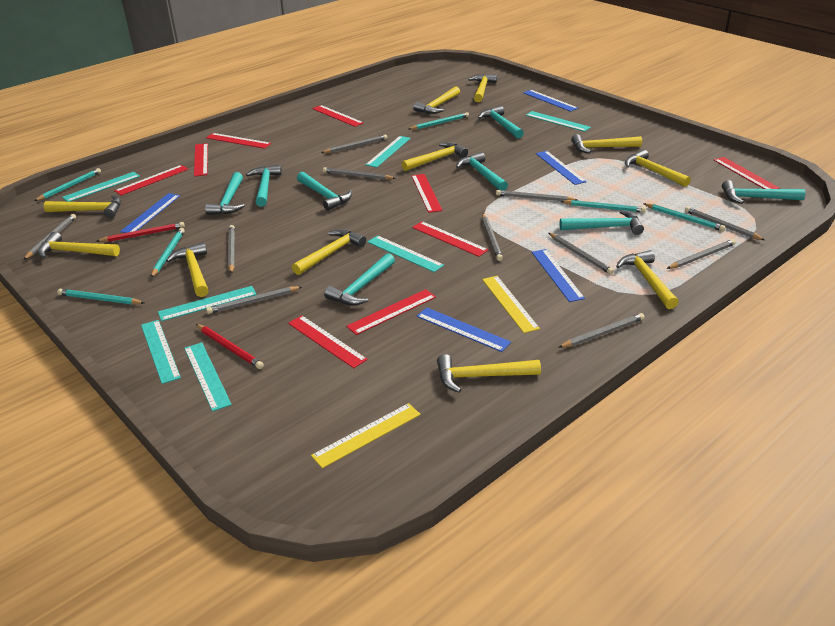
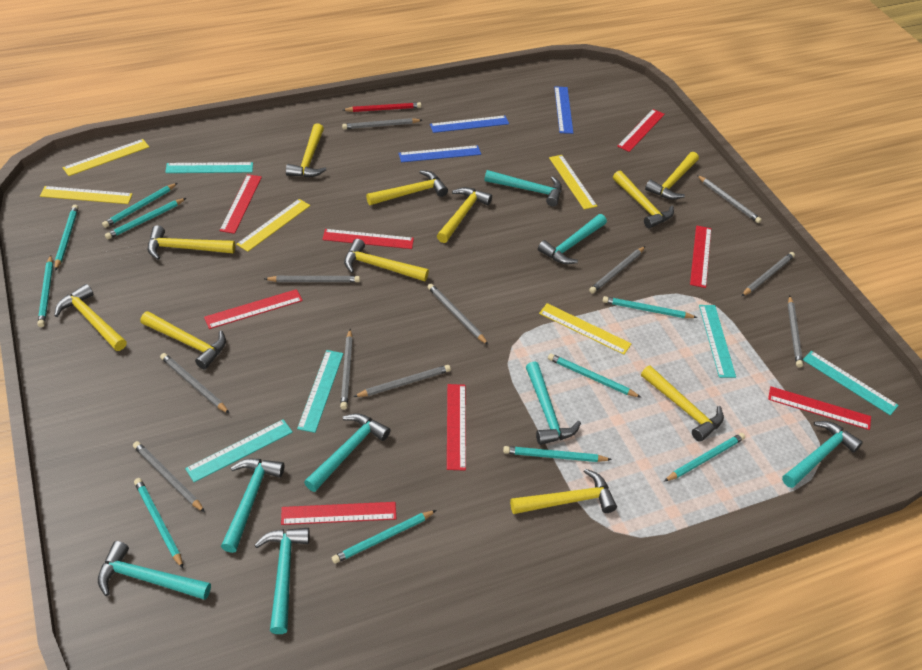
blue ruler: 5 -> 3
red pencil: 2 -> 1
red ruler: 9 -> 8
turquoise pencil: 6 -> 10
turquoise ruler: 7 -> 5
yellow ruler: 2 -> 5

